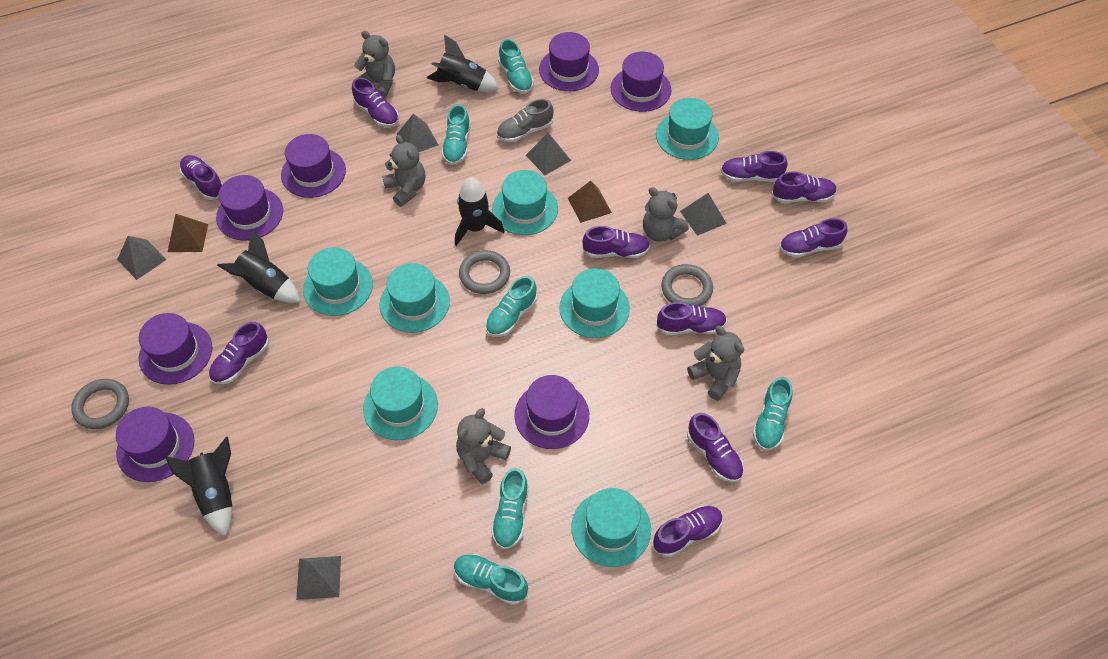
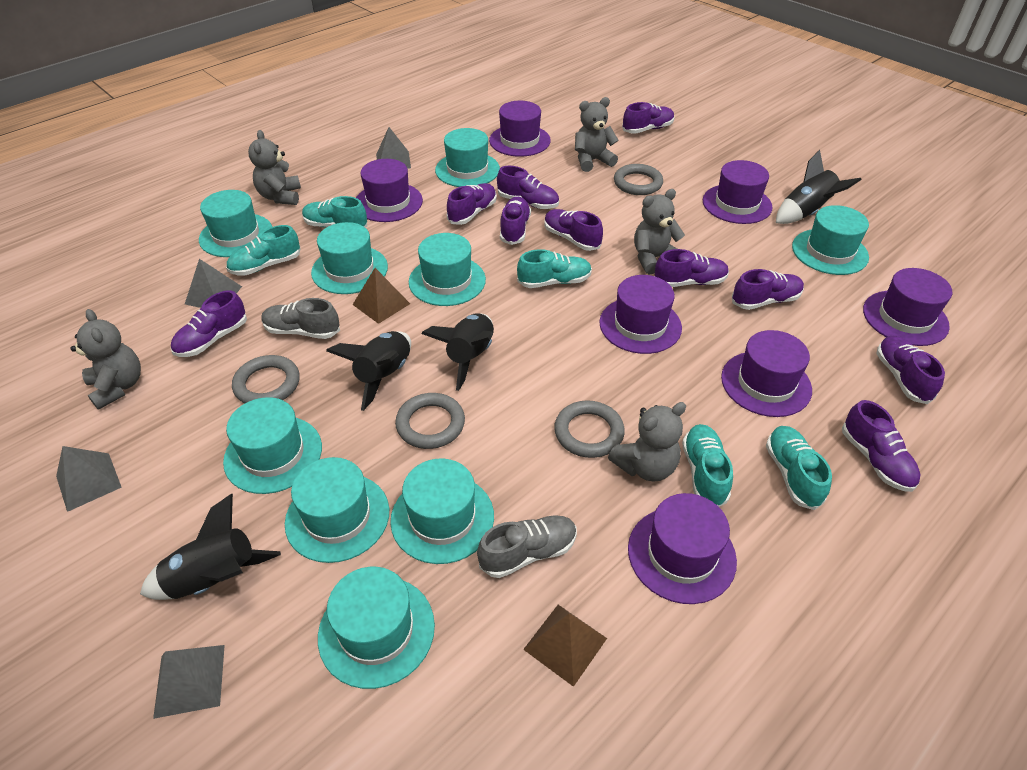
grey pyramid: 5 -> 4
grey ring: 3 -> 4
grey shoe: 1 -> 2
turquoise hat: 7 -> 9
turquoise shoe: 6 -> 5

